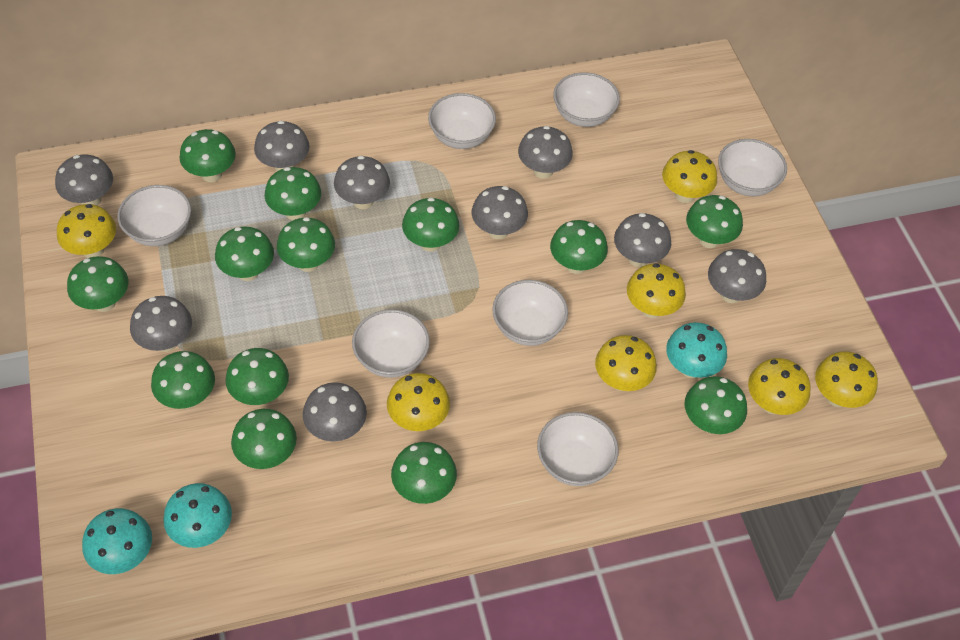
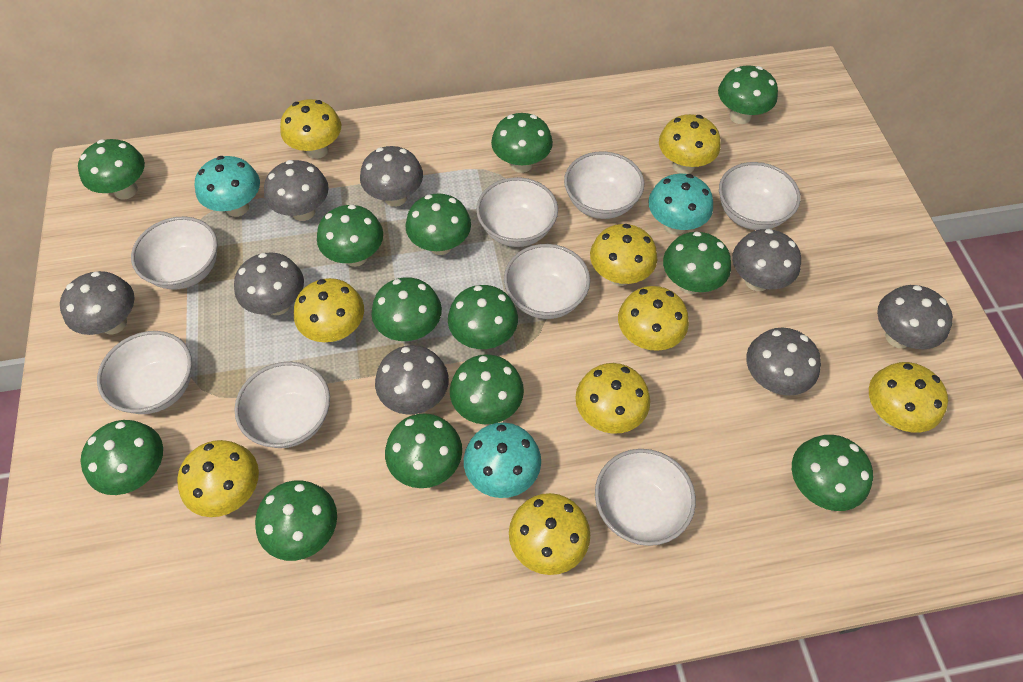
grey mushroom: 9 -> 8
white bowl: 7 -> 8
yellow mushroom: 7 -> 9

